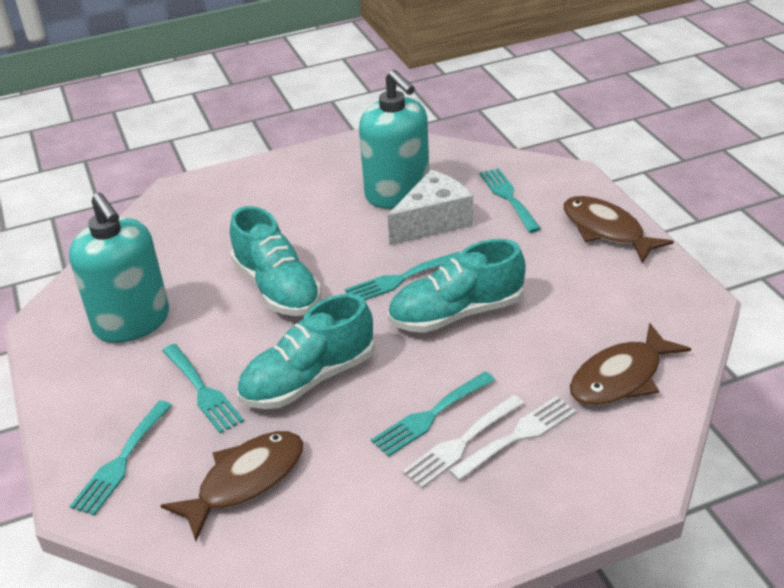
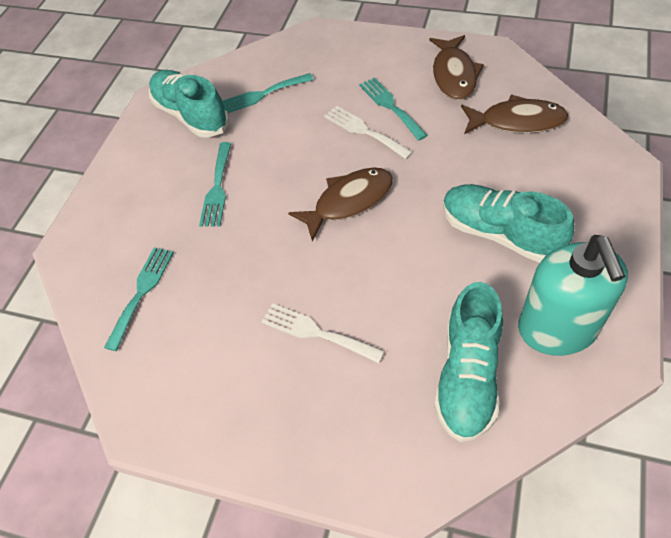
turquoise fork: 5 -> 4
turquoise soap dispenser: 2 -> 1
white cheese: 1 -> 0

